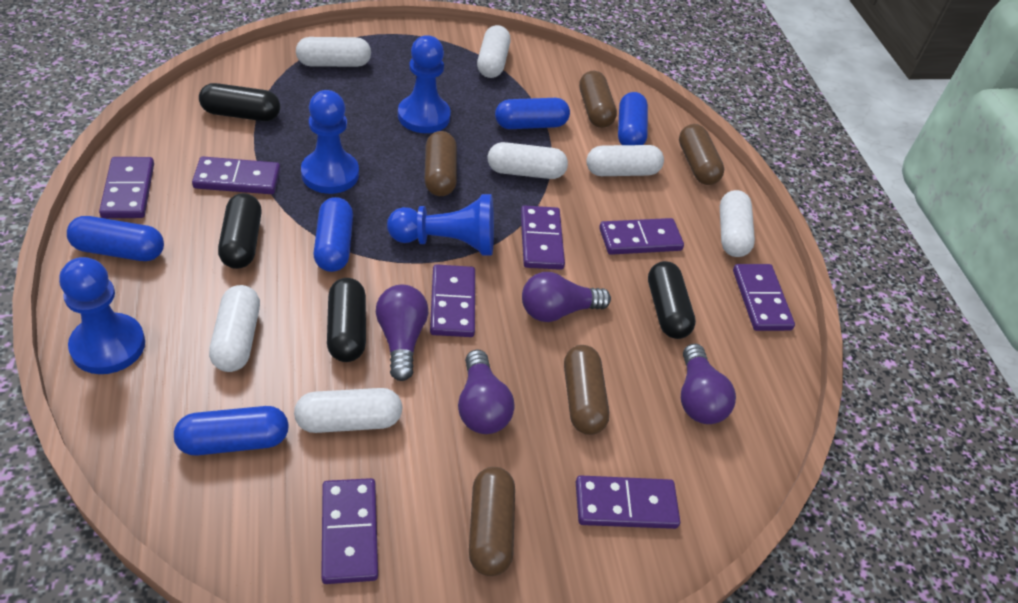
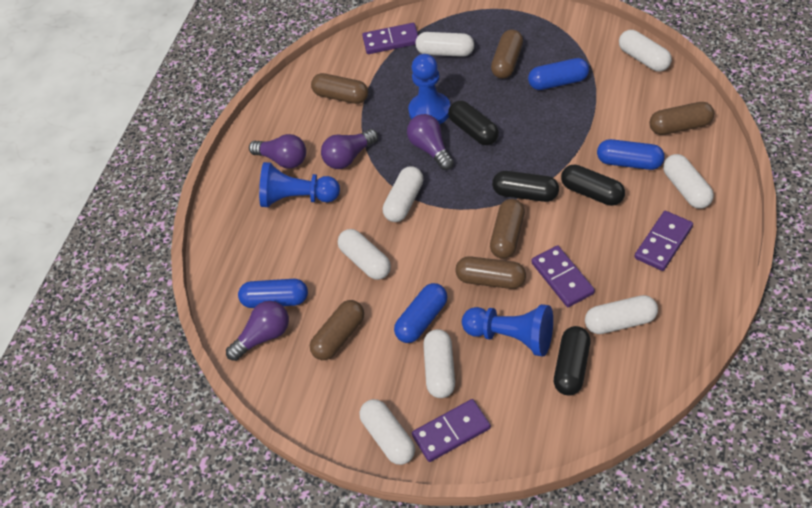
blue capsule: 5 -> 4
blue pawn: 4 -> 3
brown capsule: 5 -> 6
purple domino: 8 -> 4
white capsule: 7 -> 8

